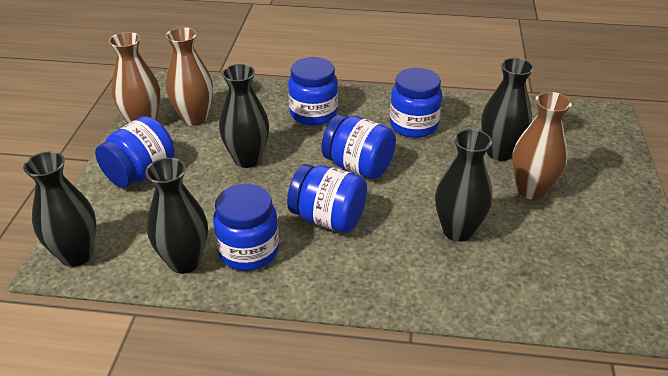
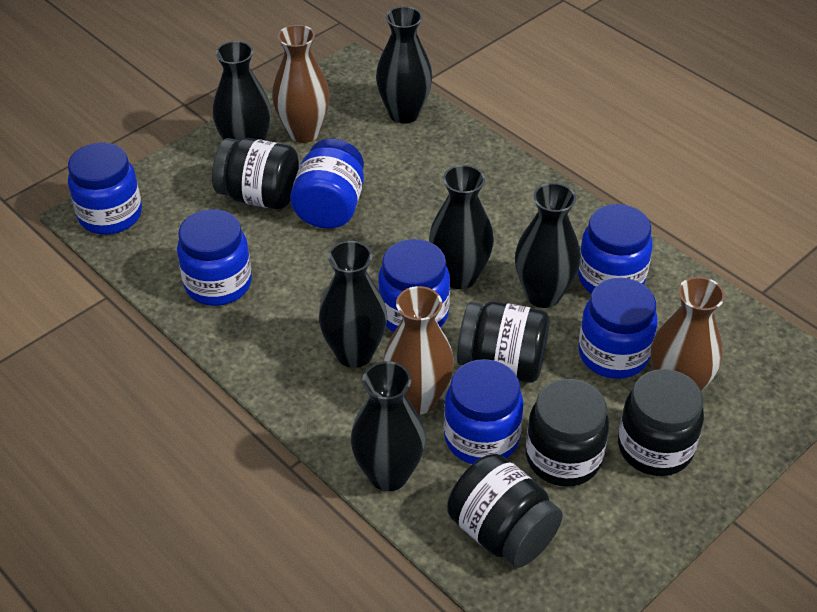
black jar: 0 -> 5
black vase: 5 -> 6
blue jar: 6 -> 7

